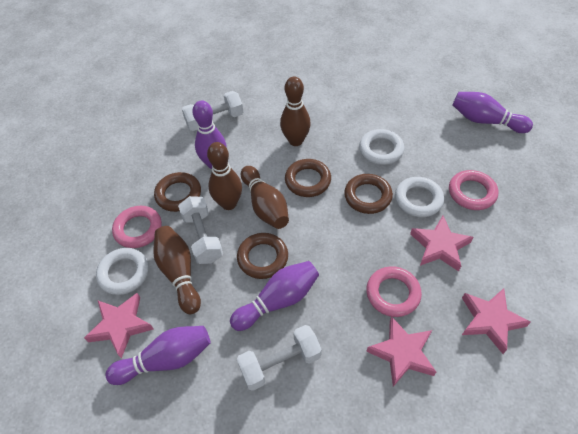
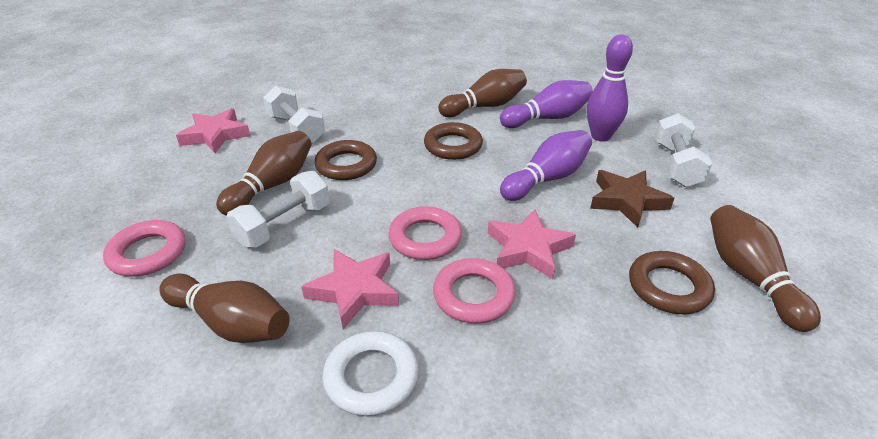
brown ring: 4 -> 3
brown star: 0 -> 1
pink star: 4 -> 3
purple bowling pin: 4 -> 3
white ring: 3 -> 1

